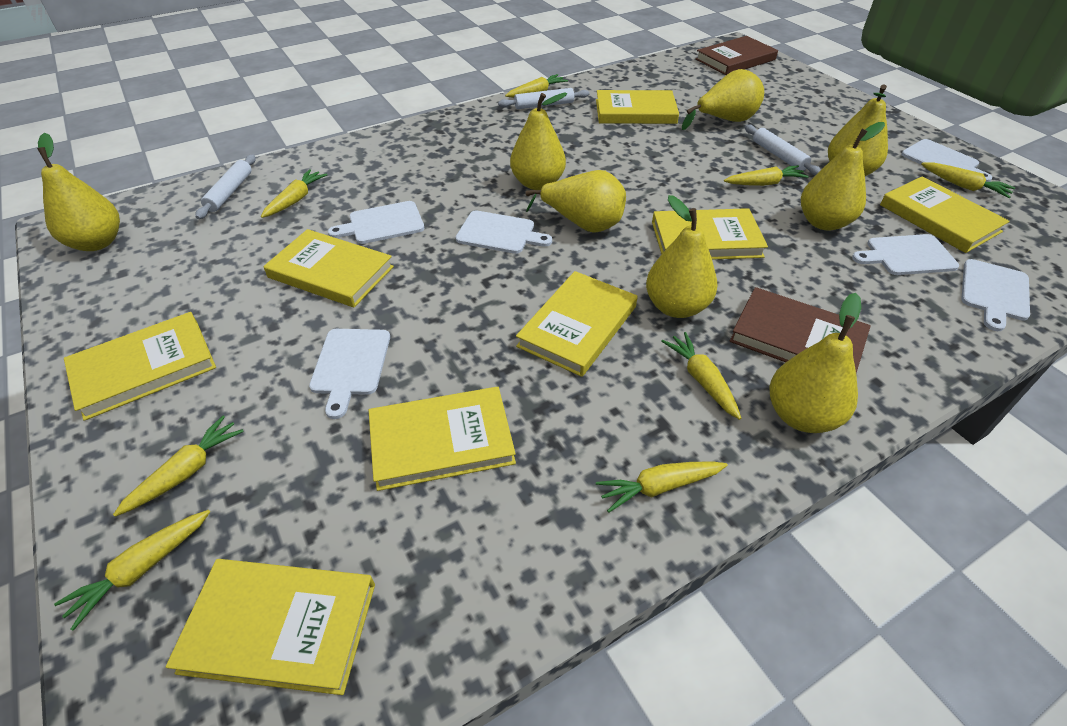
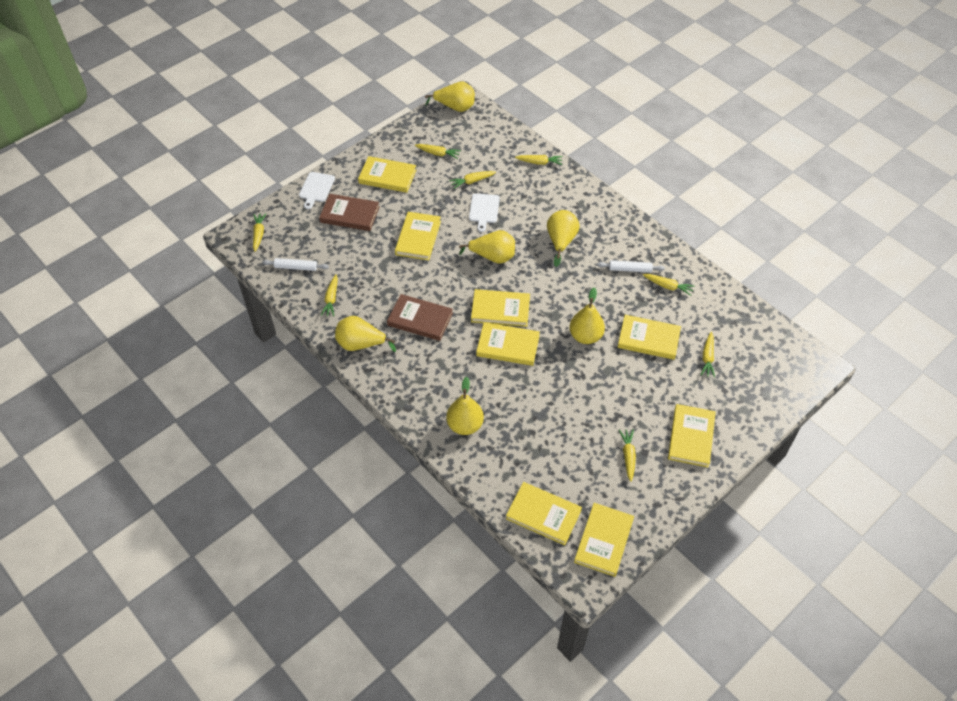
white cutting board: 6 -> 2
white rolling pin: 3 -> 2
yellow pear: 8 -> 6

